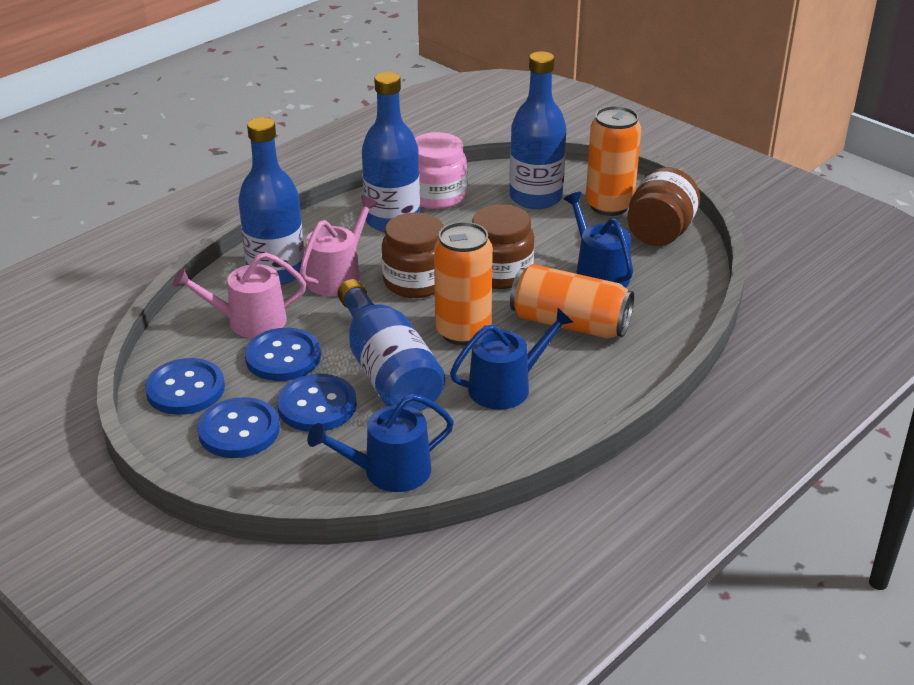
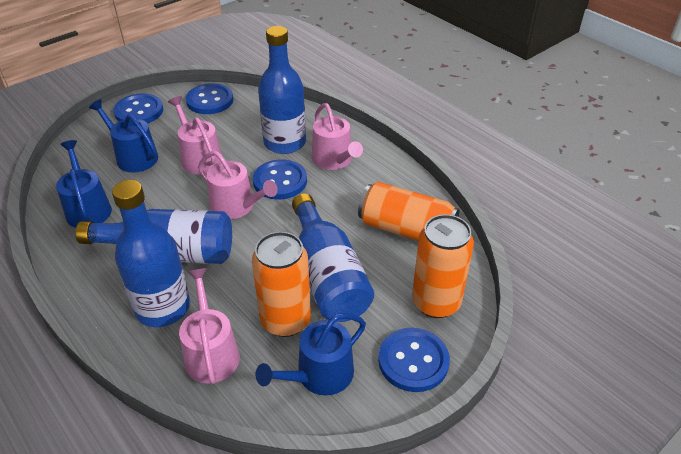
brown jar: 3 -> 0
pink jar: 1 -> 0
pink watering can: 2 -> 4

